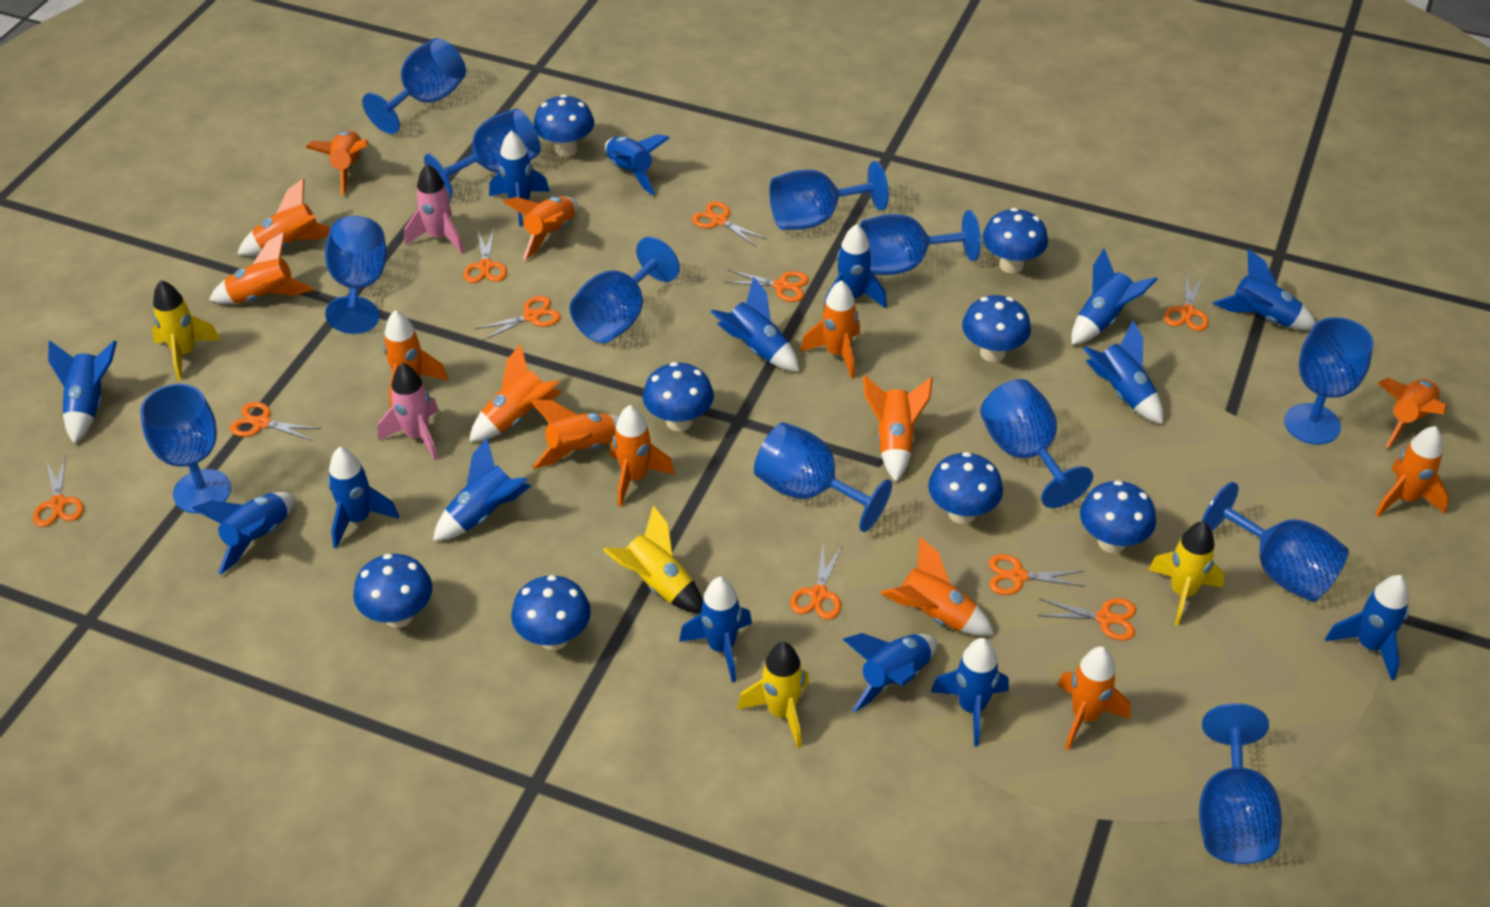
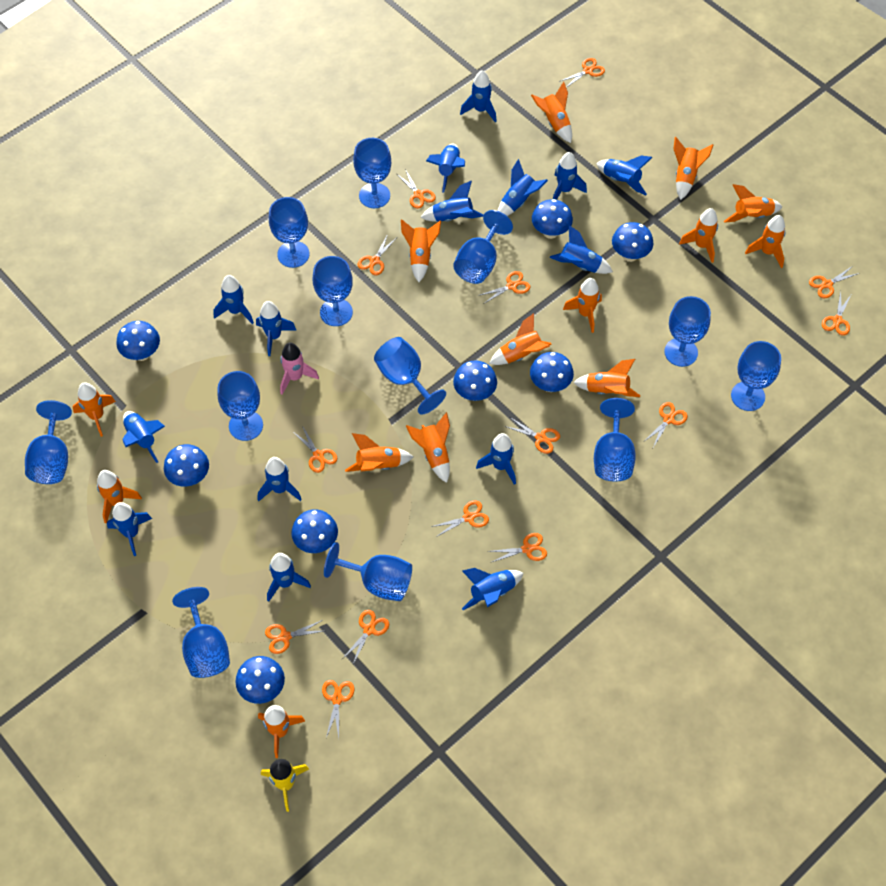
orange scissors: 10 -> 14
pink rocket: 2 -> 1
yellow rocket: 4 -> 1

